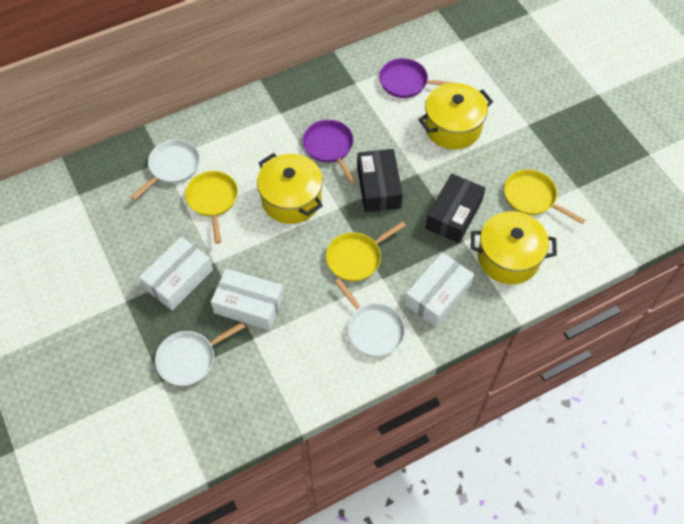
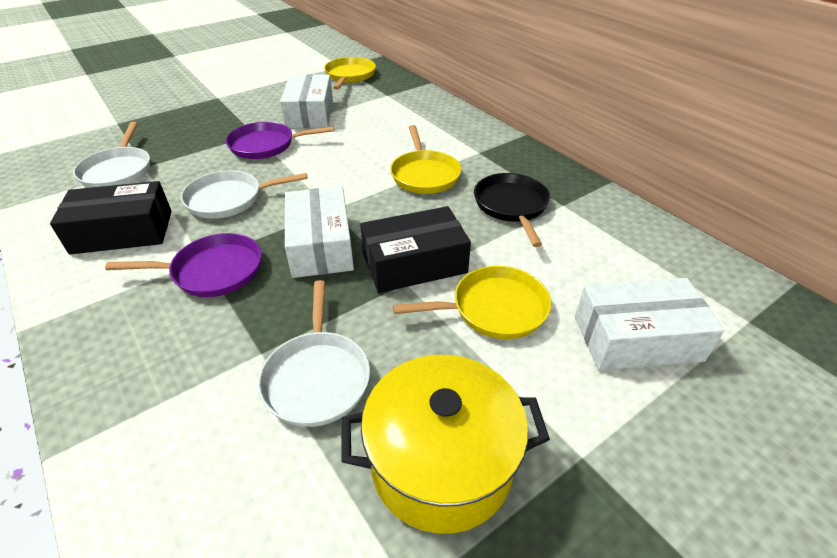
black pan: 0 -> 1
yellow pot: 3 -> 1

